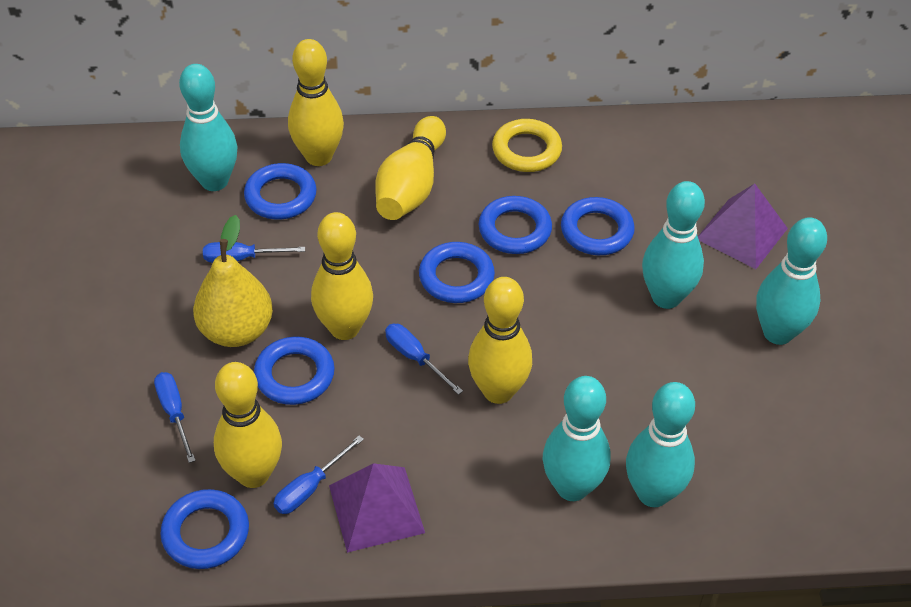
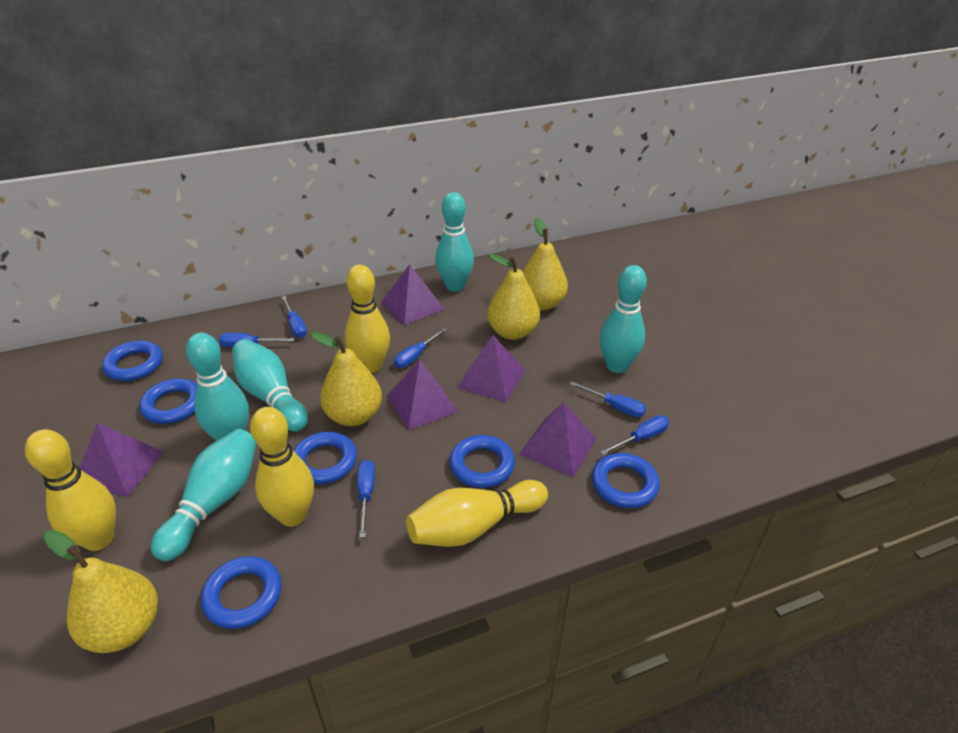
blue screwdriver: 4 -> 6
purple pyramid: 2 -> 5
yellow bowling pin: 5 -> 4
yellow pear: 1 -> 4
yellow ring: 1 -> 0

